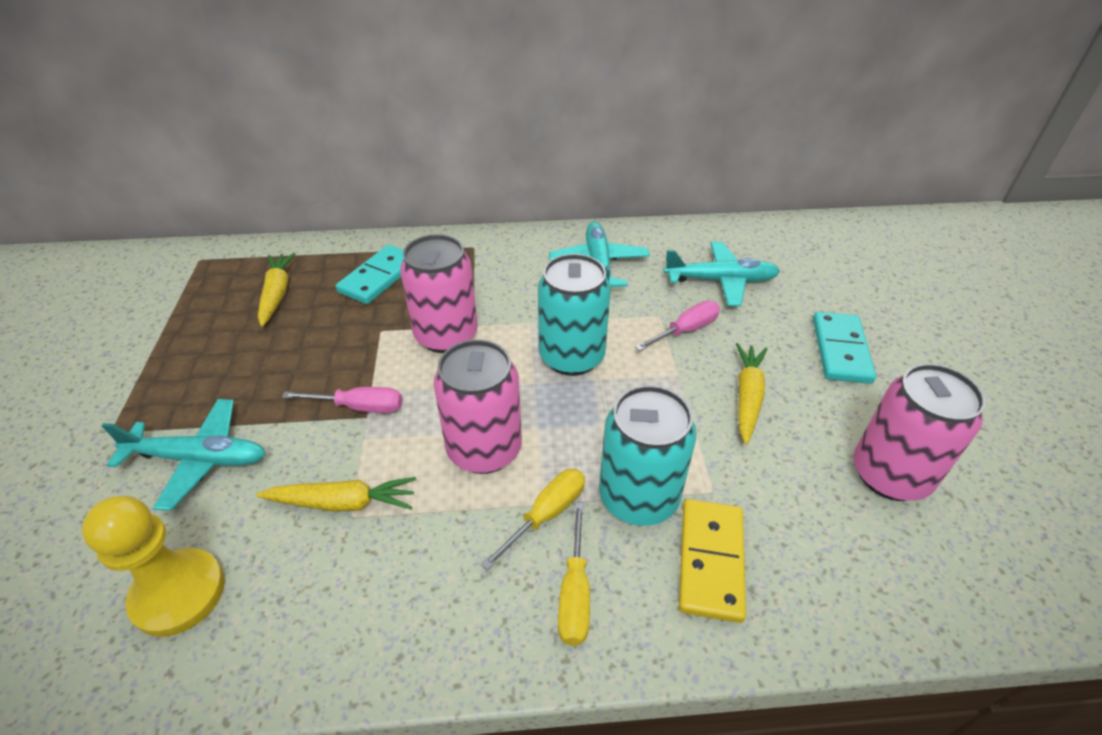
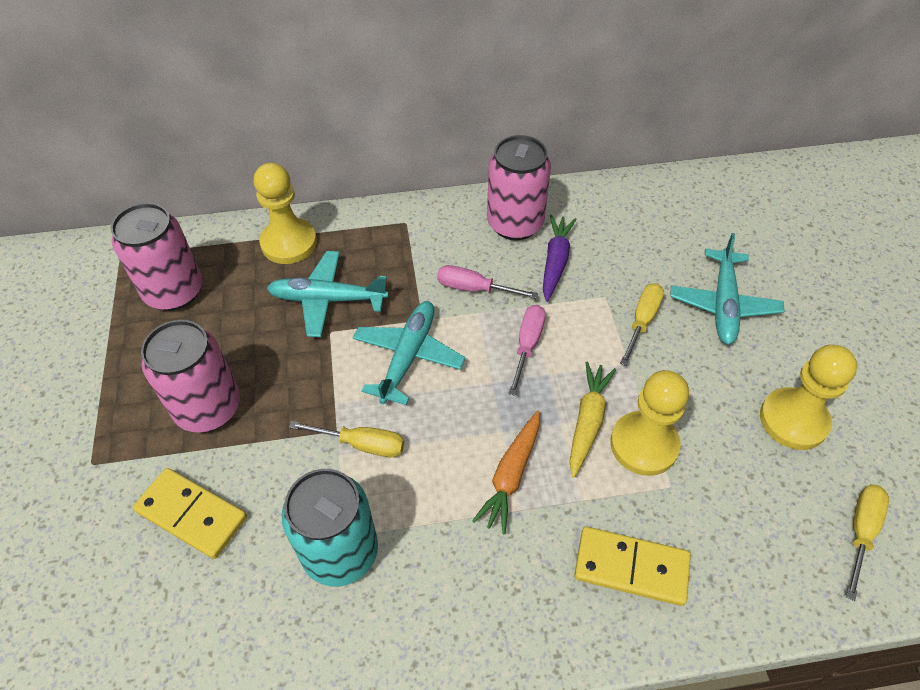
orange carrot: 0 -> 1
purple carrot: 0 -> 1
turquoise can: 2 -> 1
turquoise domino: 2 -> 0
yellow carrot: 3 -> 1
yellow domino: 1 -> 2
yellow pawn: 1 -> 3
yellow screwdriver: 2 -> 3

